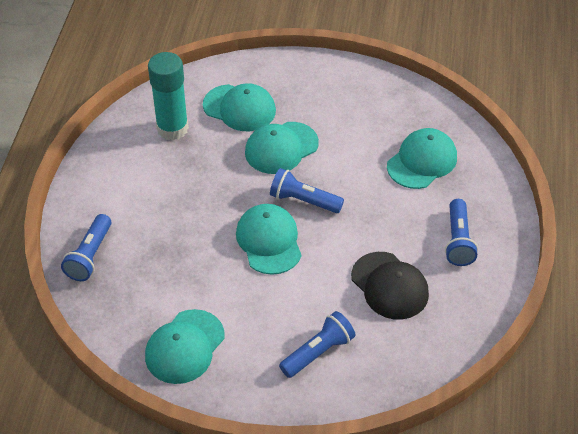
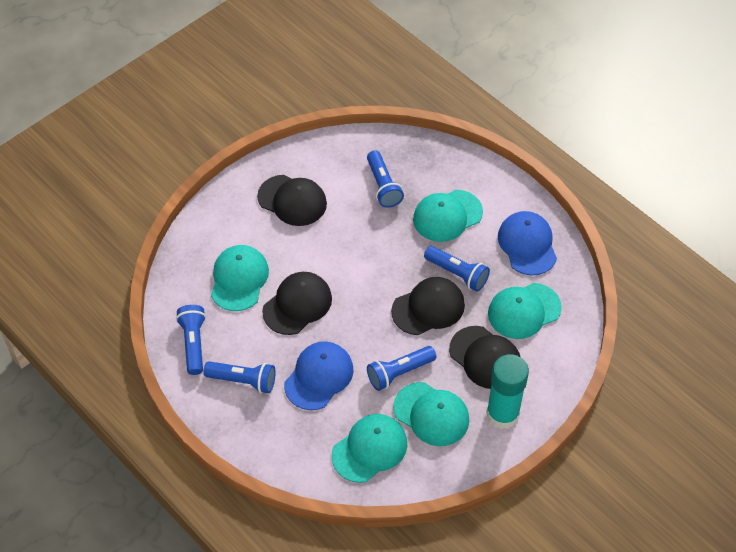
black cap: 1 -> 4
blue cap: 0 -> 2
blue flashlight: 4 -> 5

